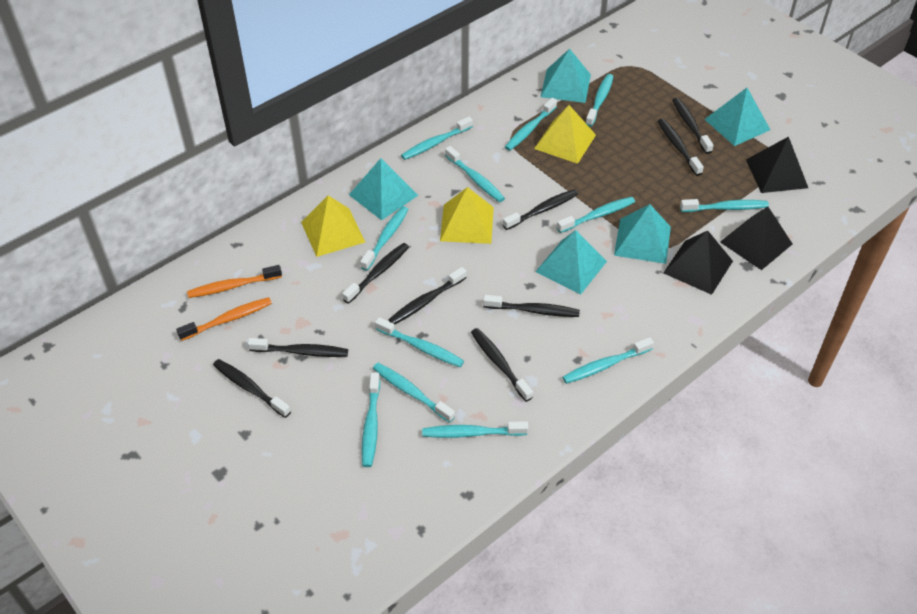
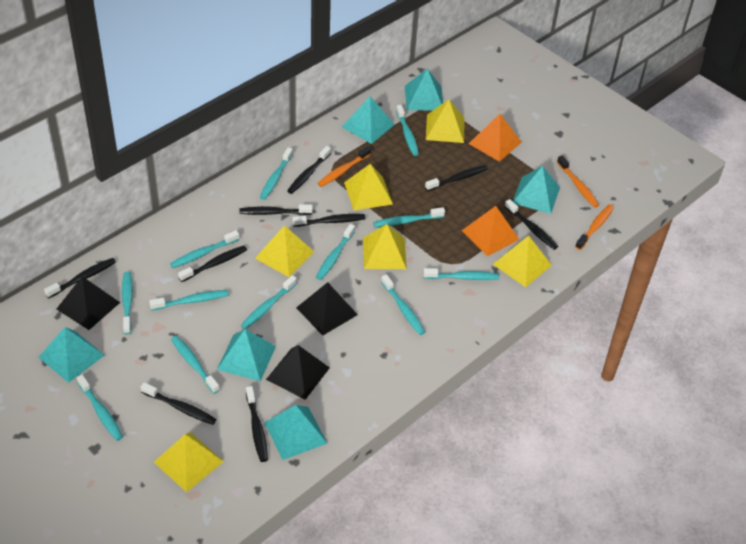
orange pyramid: 0 -> 2
orange toothbrush: 2 -> 3
turquoise pyramid: 5 -> 6
yellow pyramid: 3 -> 6

